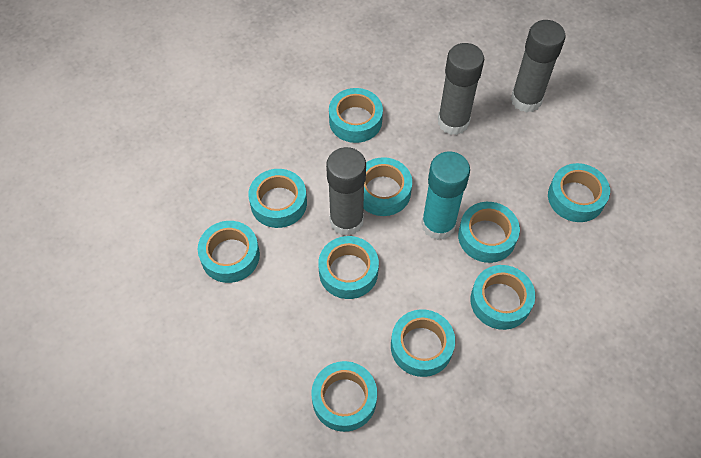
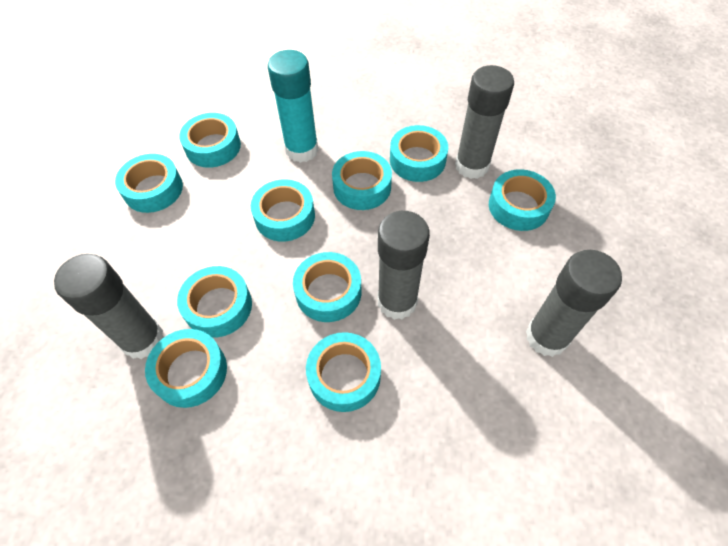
grey glue stick: 3 -> 4

